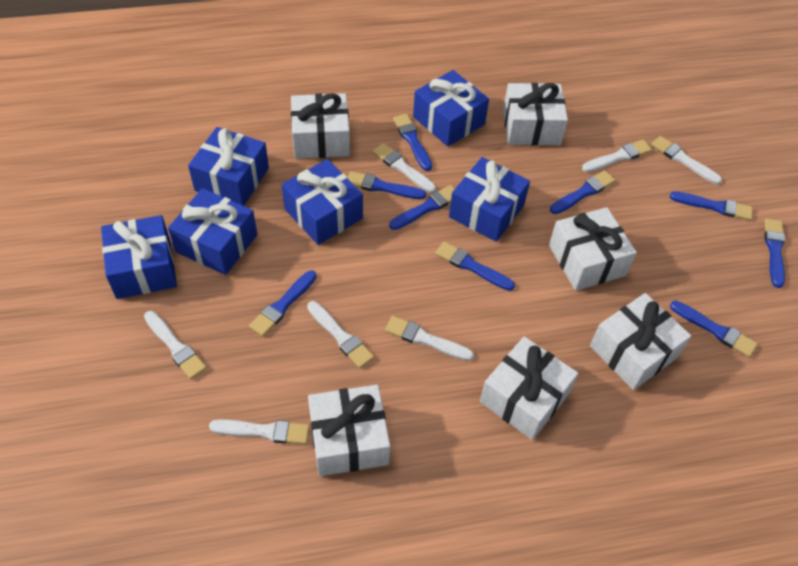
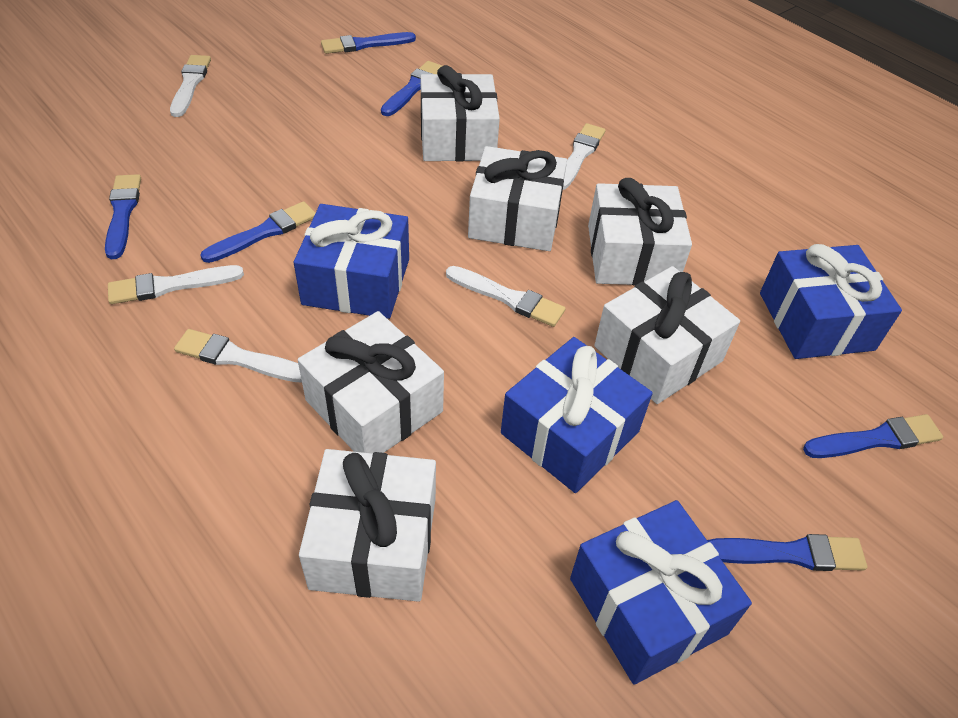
blue brush: 9 -> 6
blue gift: 6 -> 4
white brush: 7 -> 5

